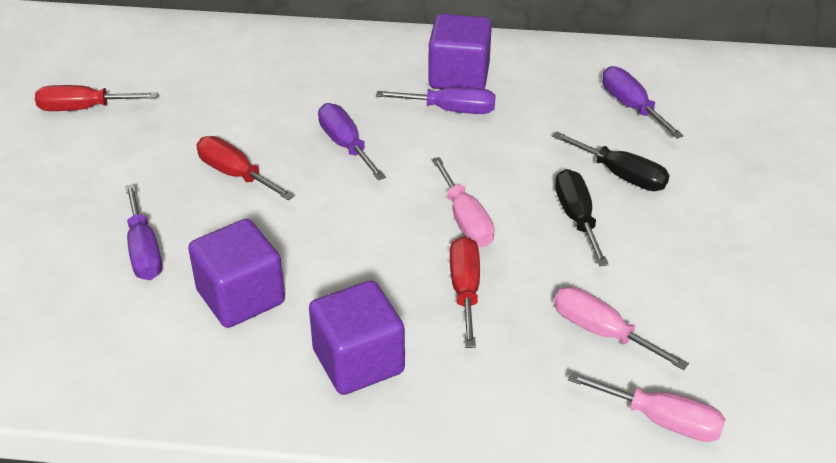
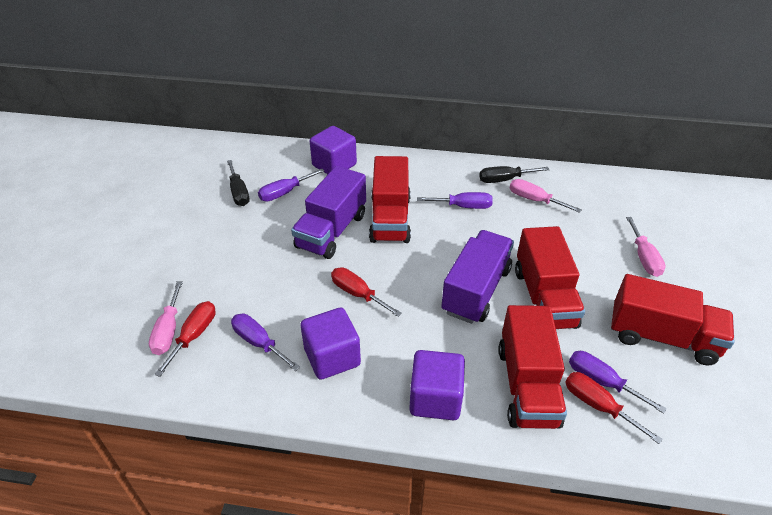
purple truck: 0 -> 2
red truck: 0 -> 4

